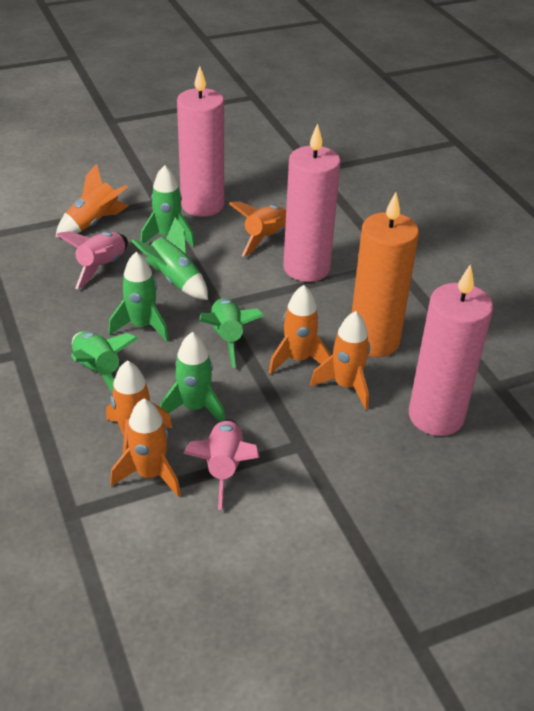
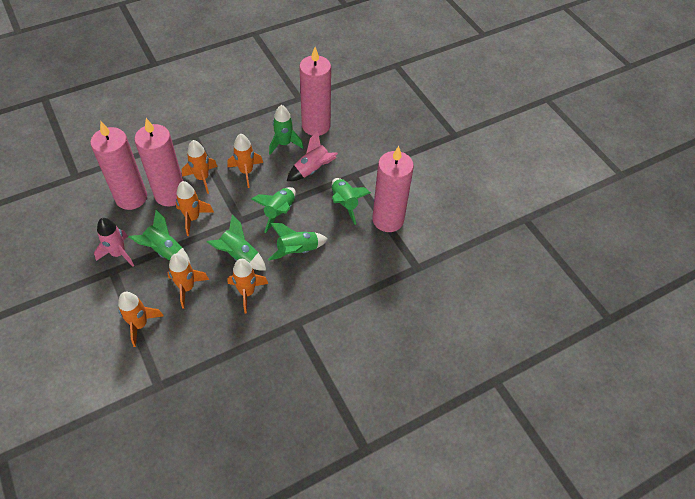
orange candle: 1 -> 0
pink candle: 3 -> 4

